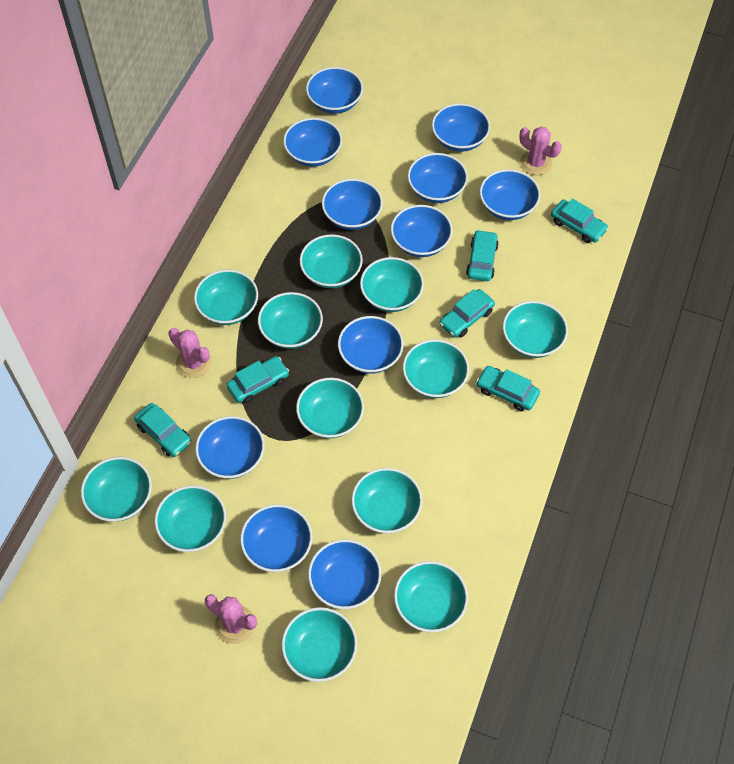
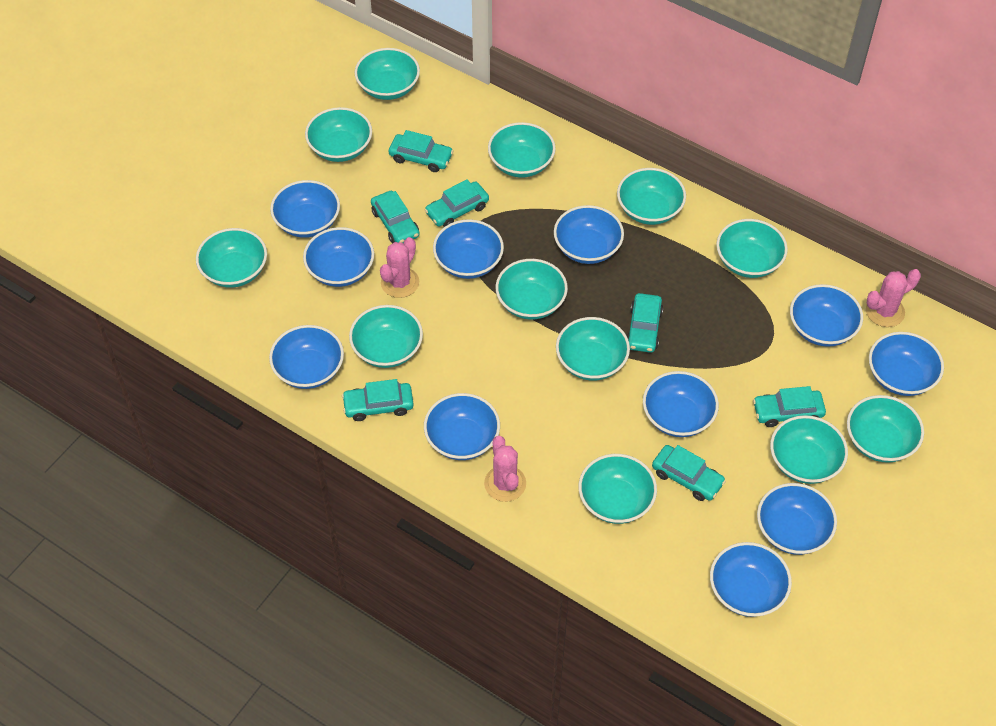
turquoise car: 6 -> 7

